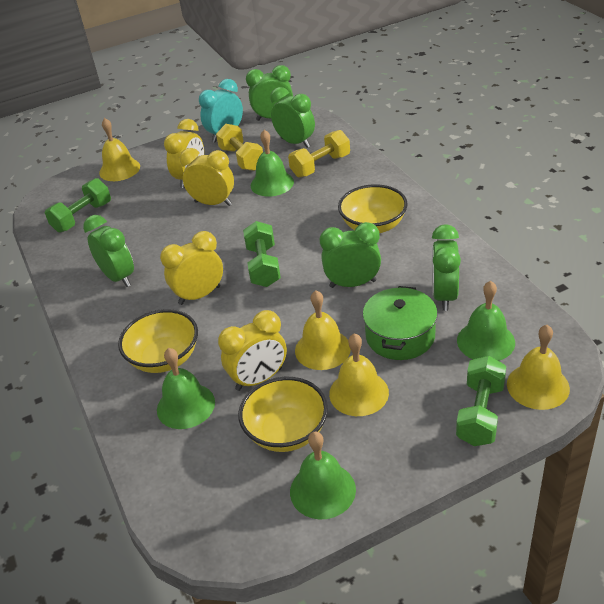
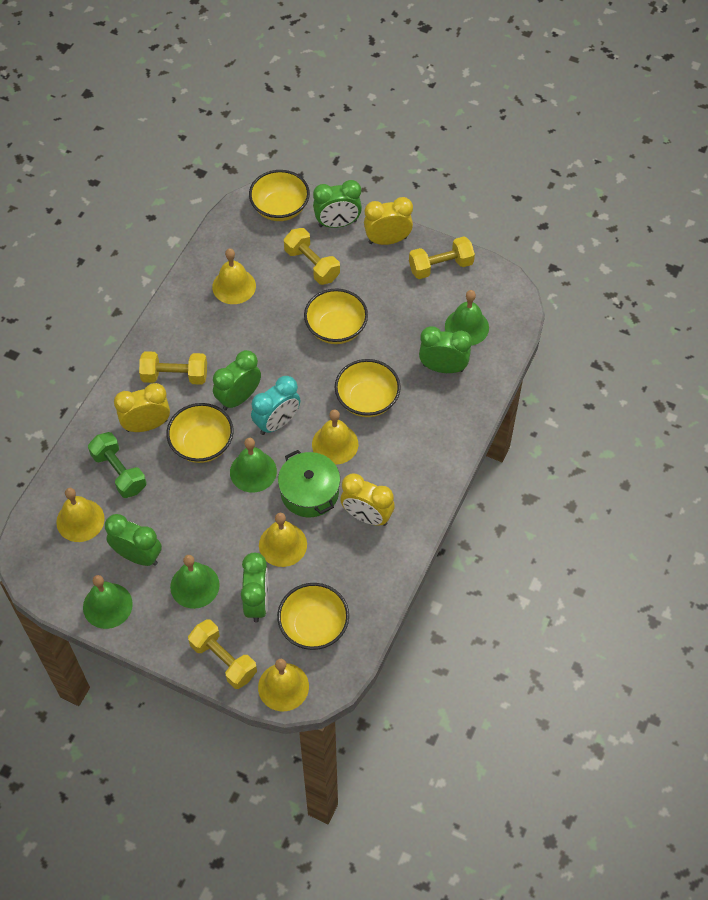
green dumbbell: 3 -> 1
yellow bell: 4 -> 5
yellow bowl: 3 -> 5
yellow clock: 4 -> 3
yellow dumbbell: 2 -> 4

